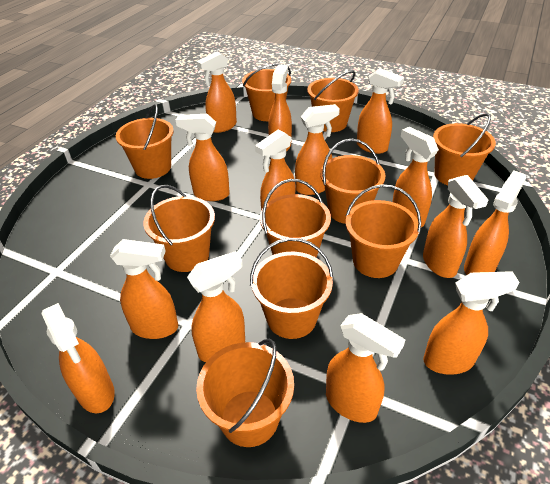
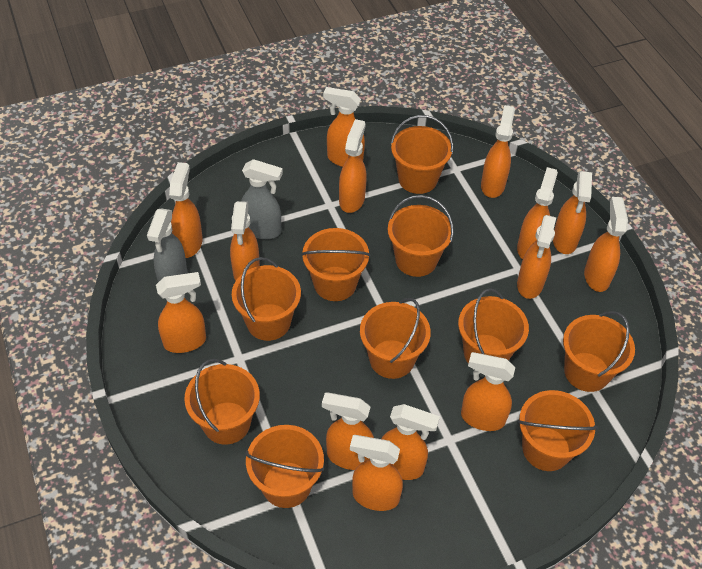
grey spray bottle: 0 -> 2

